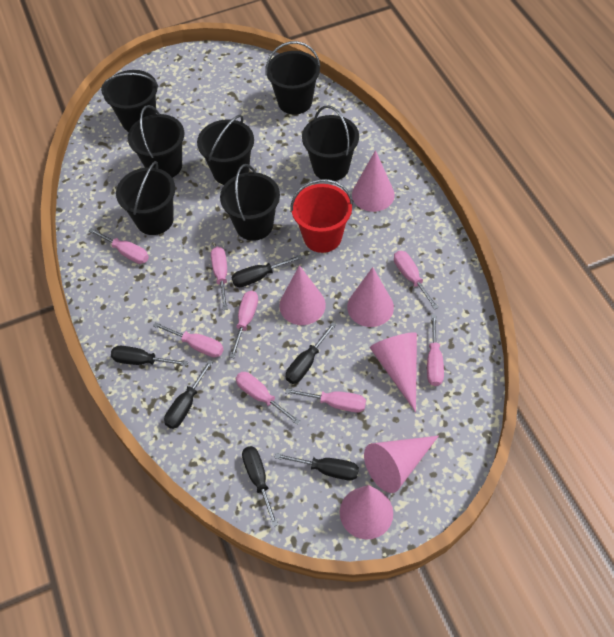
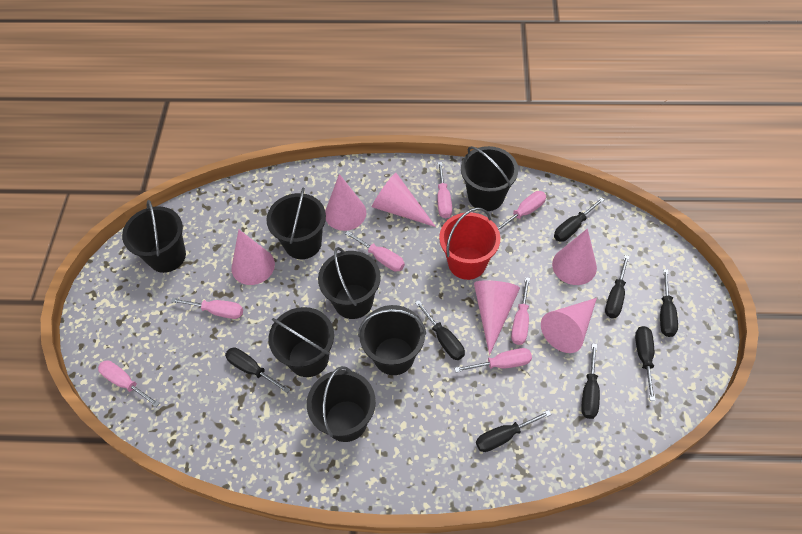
black screwdriver: 6 -> 8
pink screwdriver: 8 -> 7

